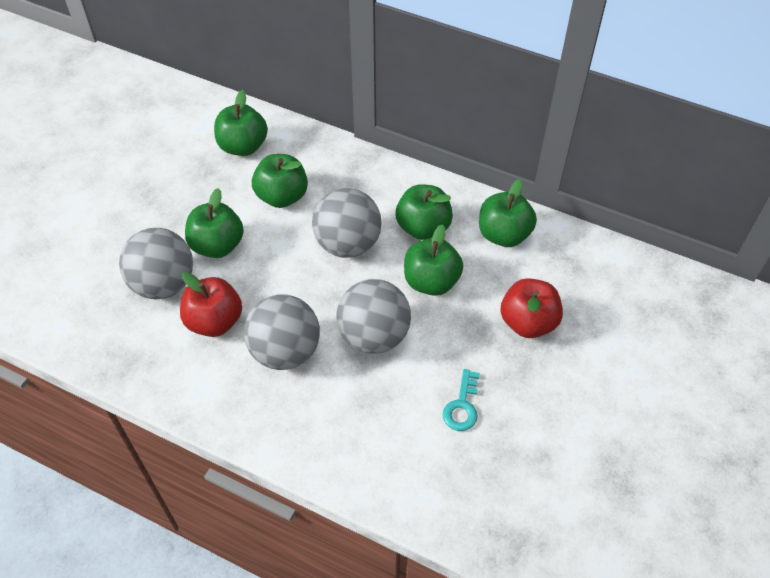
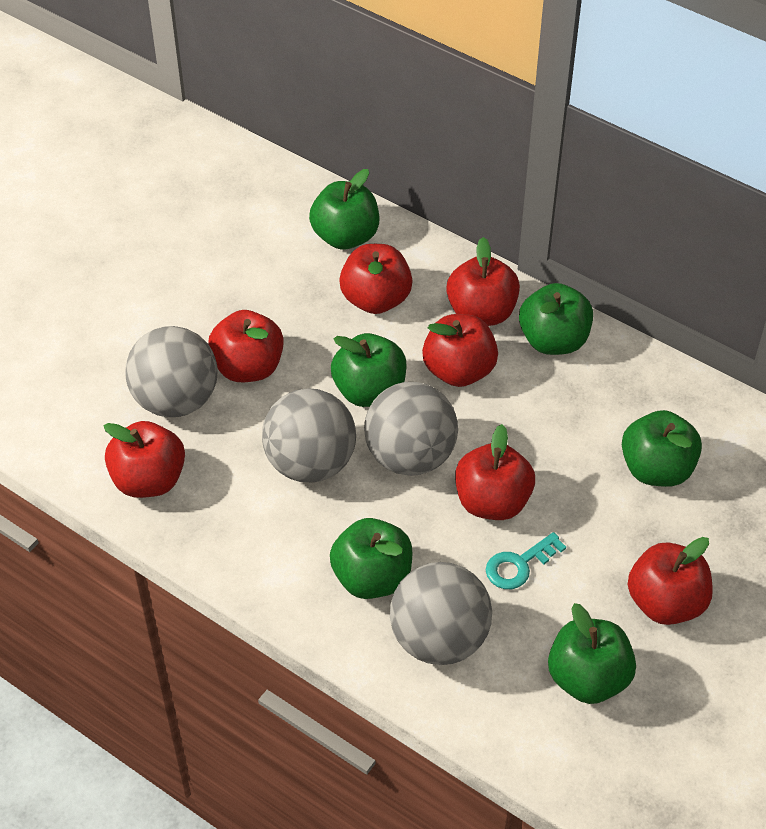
red apple: 2 -> 7

